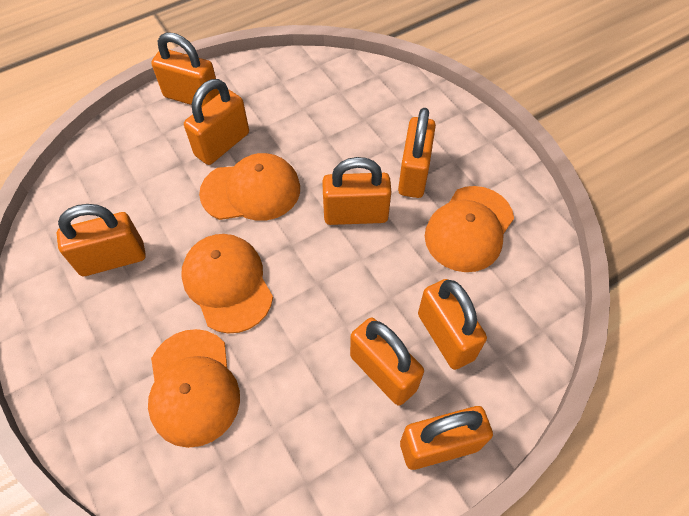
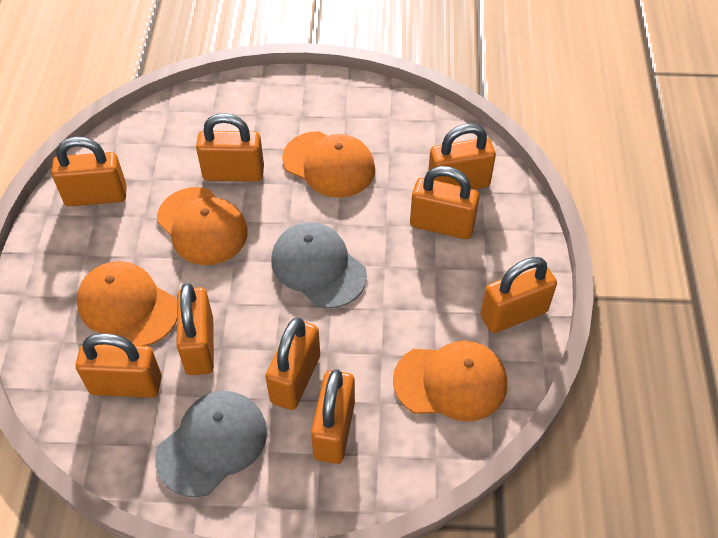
grey cap: 0 -> 2
orange padlock: 8 -> 9

